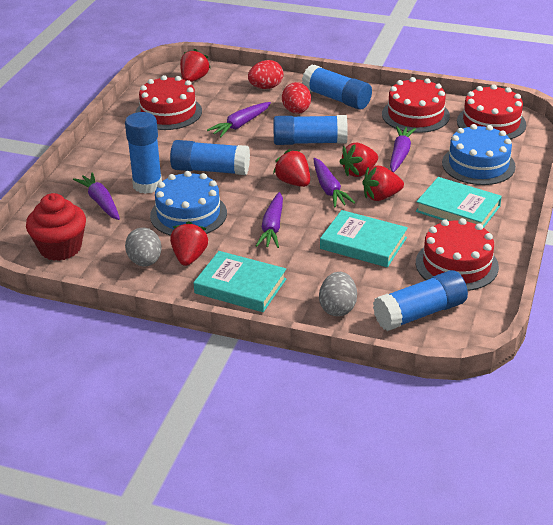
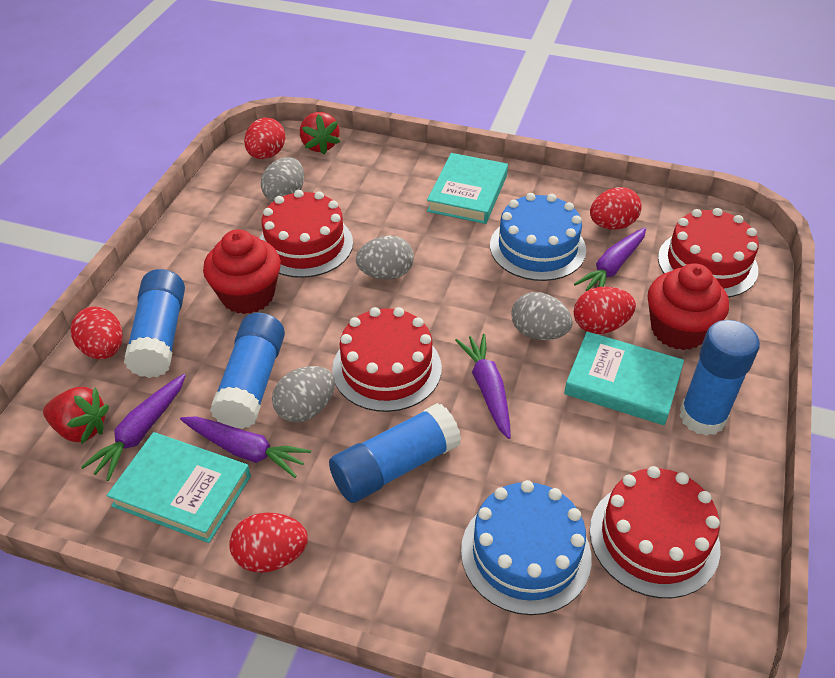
blue glue stick: 5 -> 4
grey egg: 2 -> 4
purple carrot: 5 -> 4
red cupcake: 1 -> 2
red egg: 2 -> 5
red strawberry: 5 -> 2

